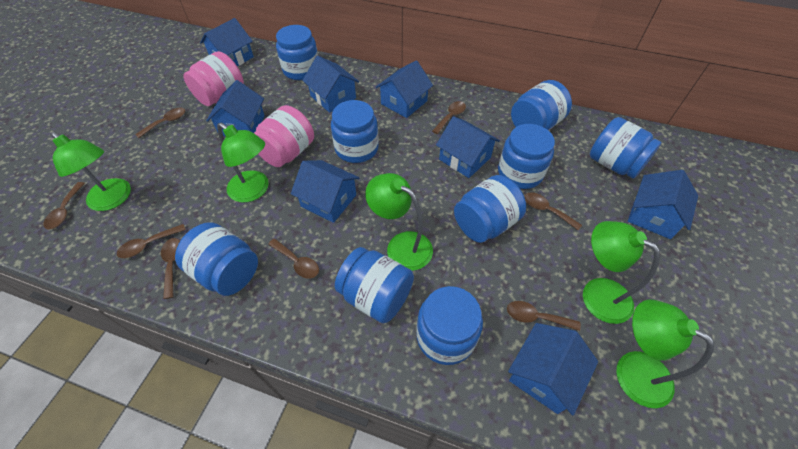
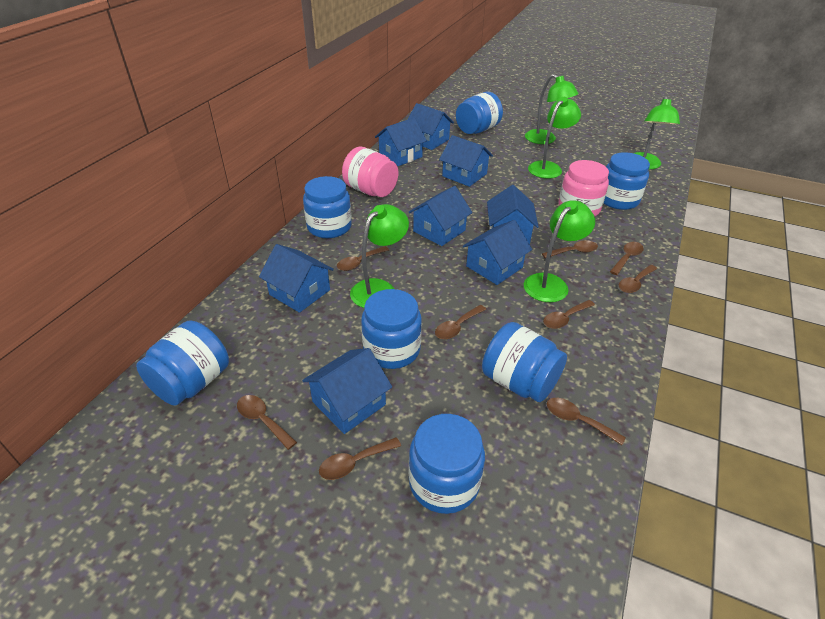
blue jar: 9 -> 7
brown spoon: 8 -> 9

